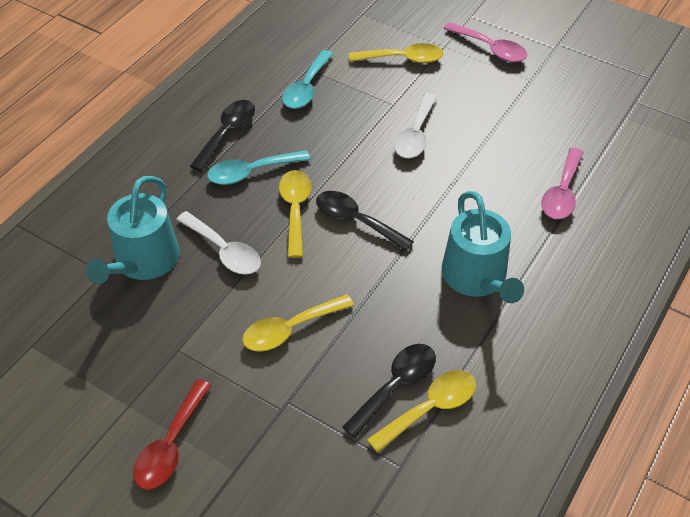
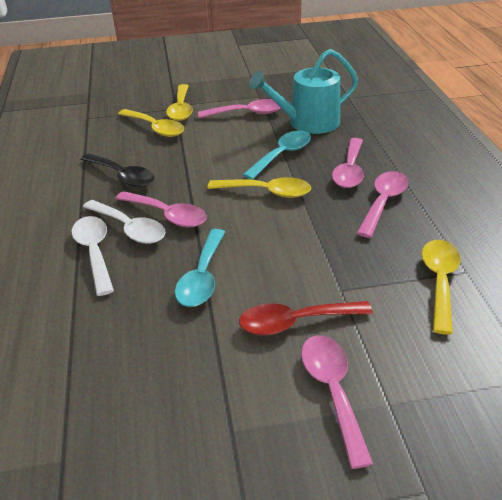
black spoon: 3 -> 1
pink spoon: 2 -> 5
turquoise watering can: 2 -> 1

